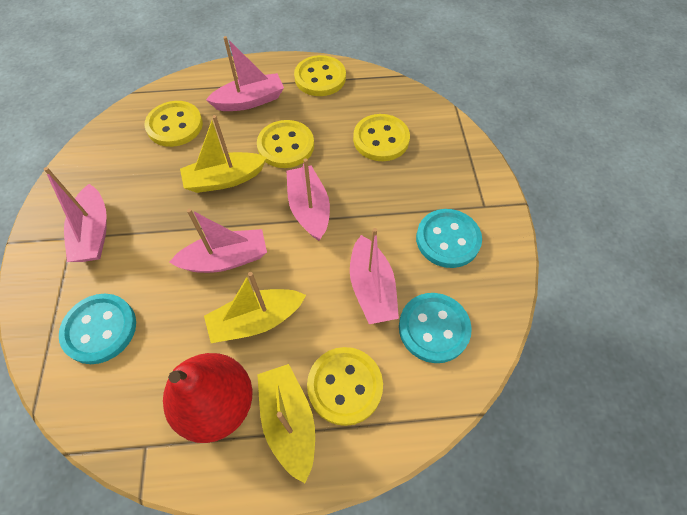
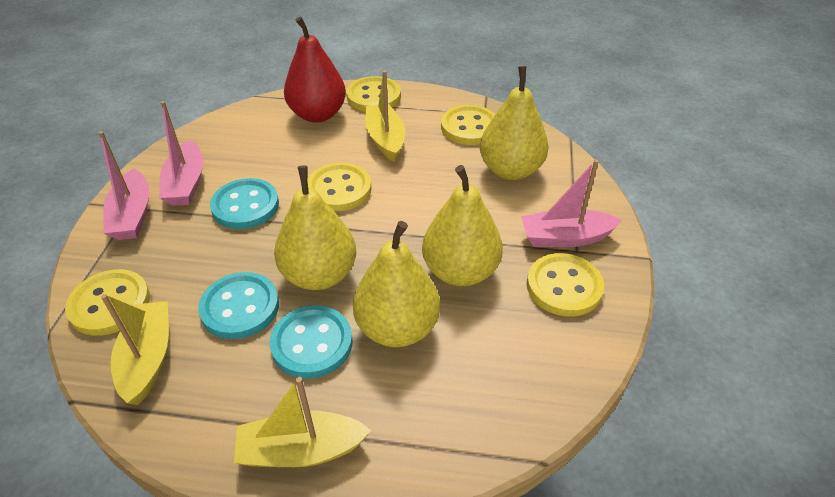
pink boat: 5 -> 3
yellow pear: 0 -> 4

